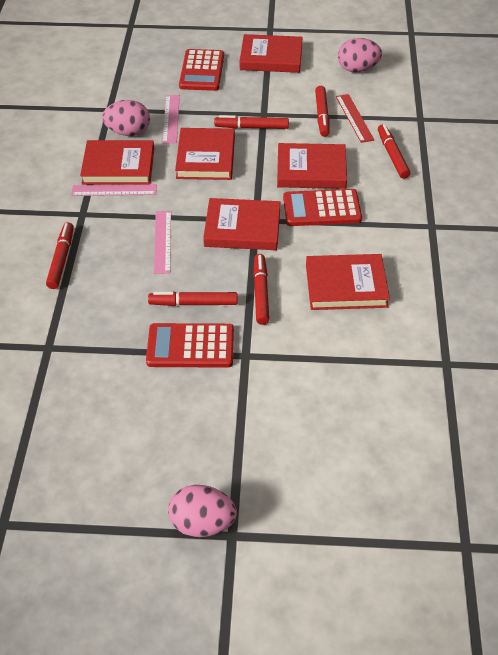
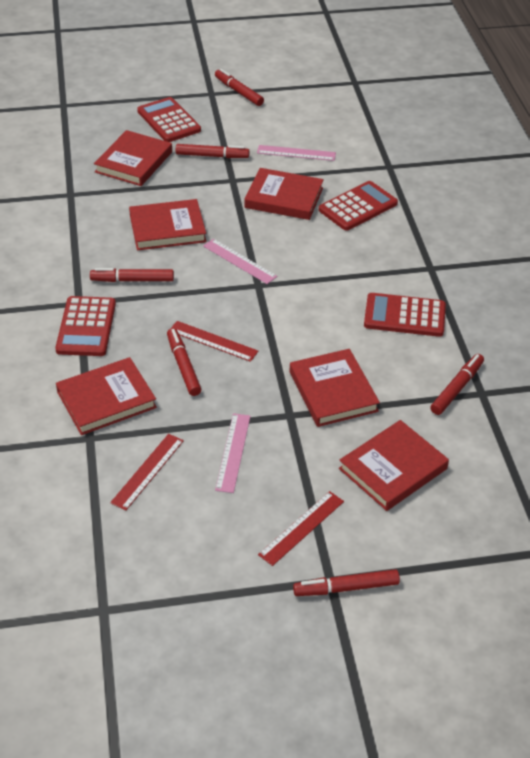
pink egg: 3 -> 0
red calculator: 3 -> 4
red ruler: 1 -> 3

